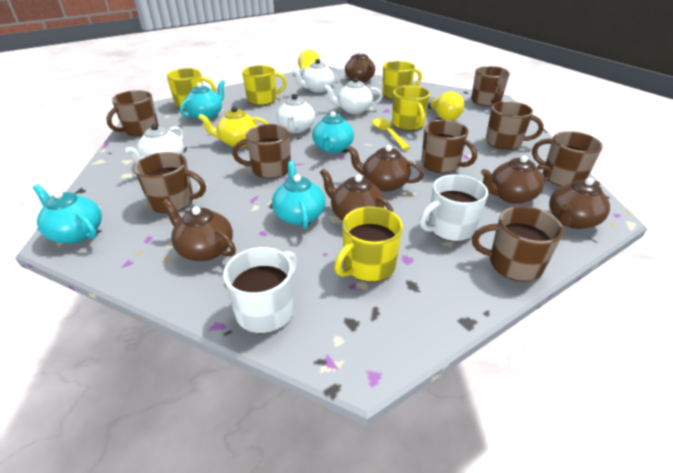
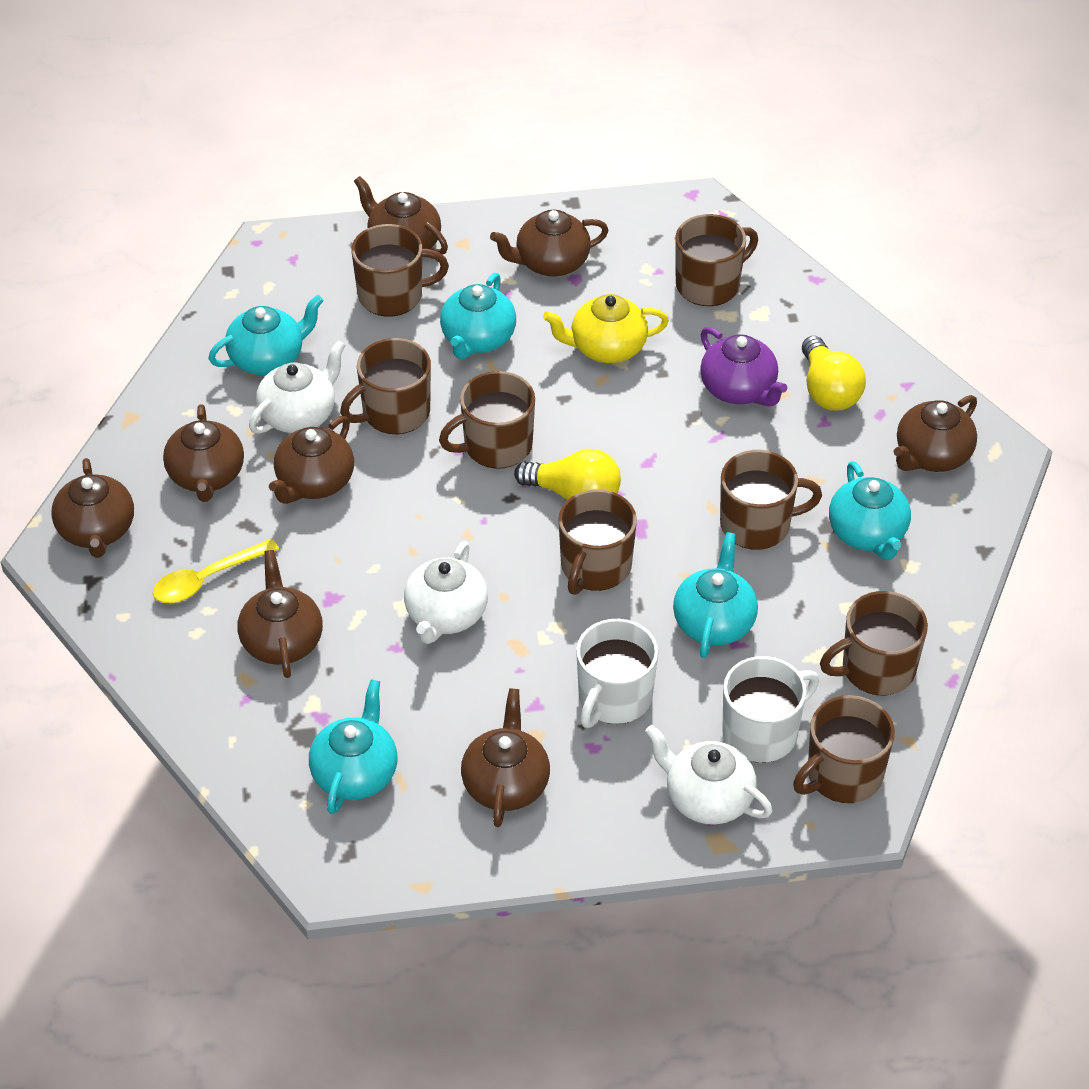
brown teapot: 6 -> 8
purple teapot: 0 -> 1
turquoise teapot: 4 -> 5
white teapot: 4 -> 3
yellow mug: 5 -> 0

